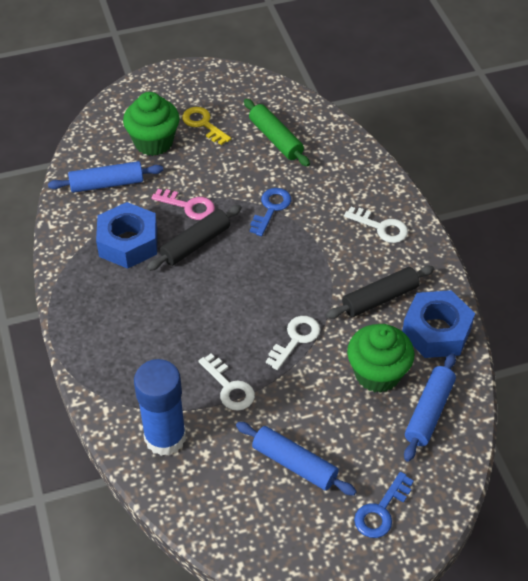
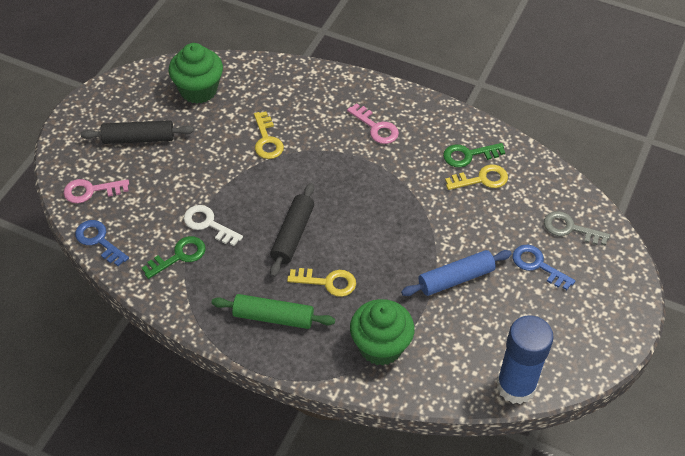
blue nut: 2 -> 0
blue rolling pin: 3 -> 1
green key: 0 -> 2
grey key: 0 -> 1
pink key: 1 -> 2
white key: 3 -> 1
yellow key: 1 -> 3

